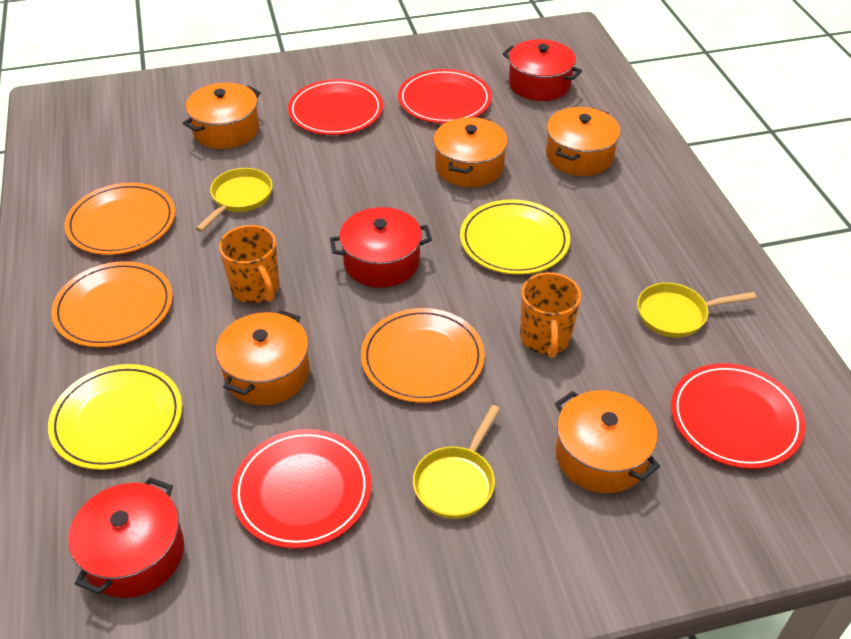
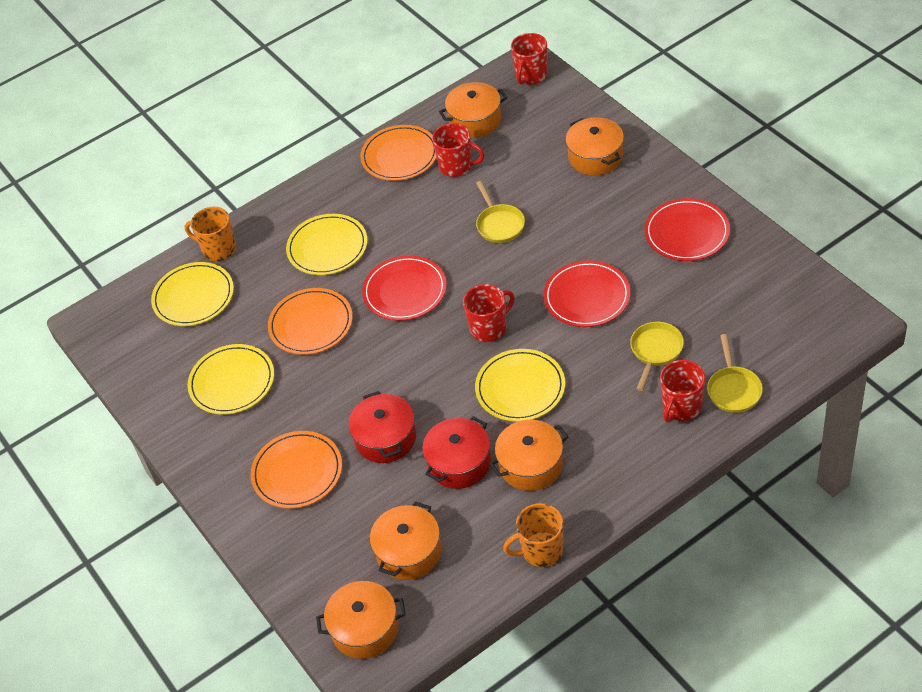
red mug: 0 -> 4
red plate: 4 -> 3
red pot: 3 -> 2
yellow plate: 2 -> 4

